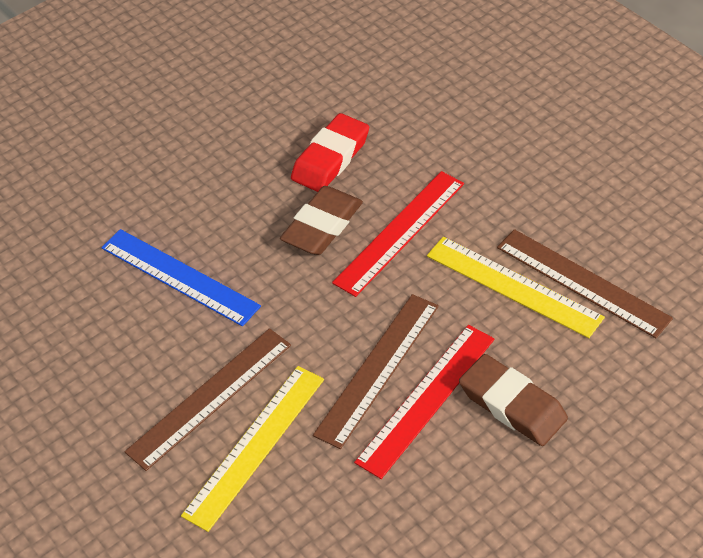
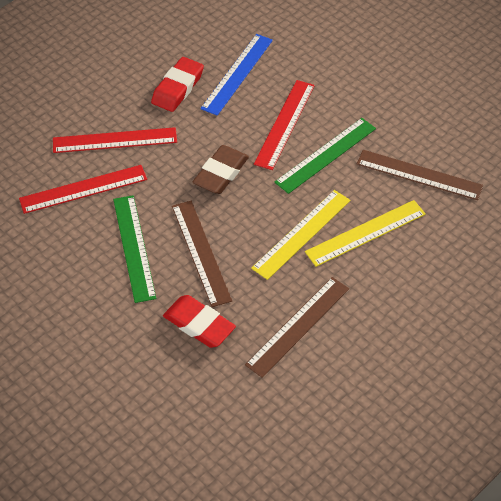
brown eraser: 2 -> 1
green ruler: 0 -> 2
red eraser: 1 -> 2
red ruler: 2 -> 3

